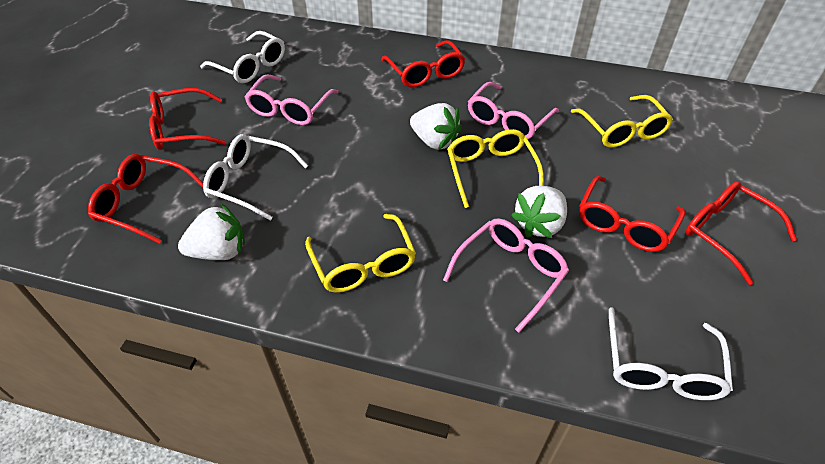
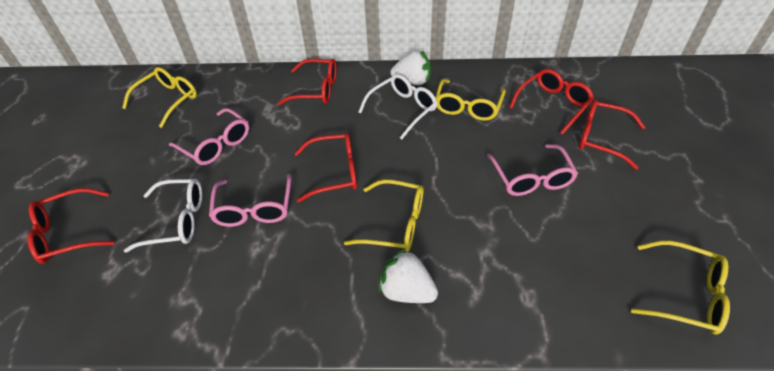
white glasses: 3 -> 2
white strawberry: 3 -> 2
yellow glasses: 3 -> 4

